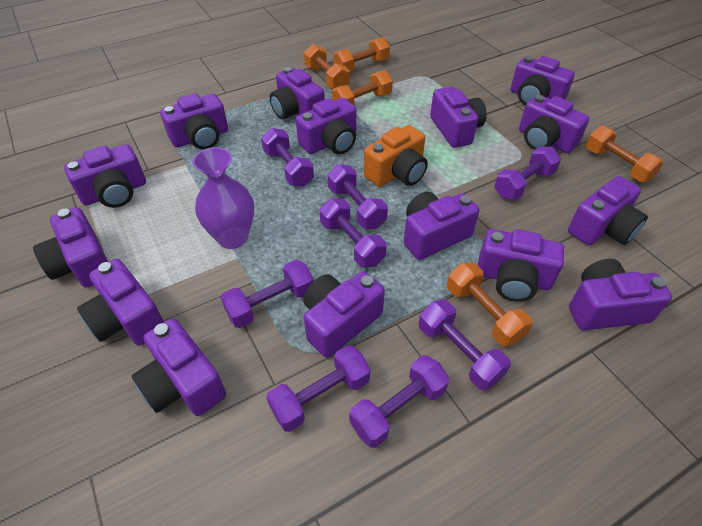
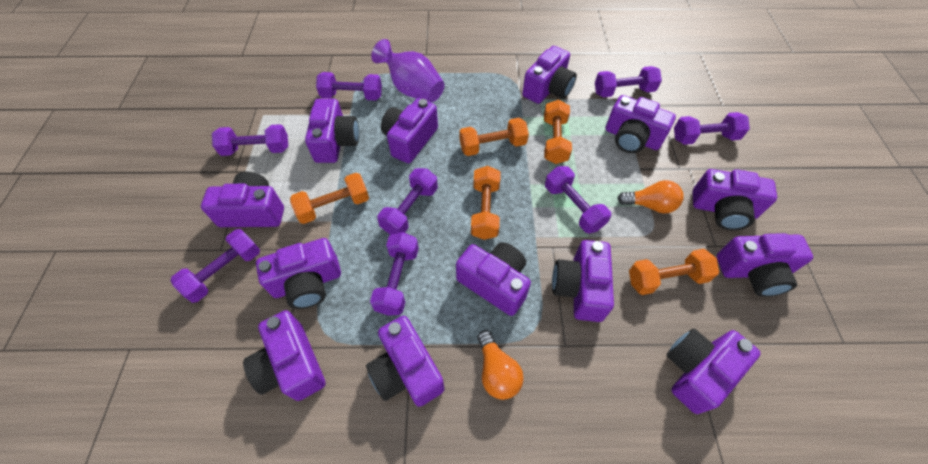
orange camera: 1 -> 0
orange light bulb: 0 -> 2
purple camera: 15 -> 13

